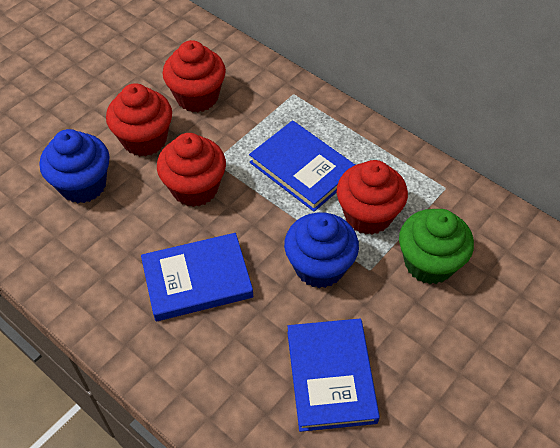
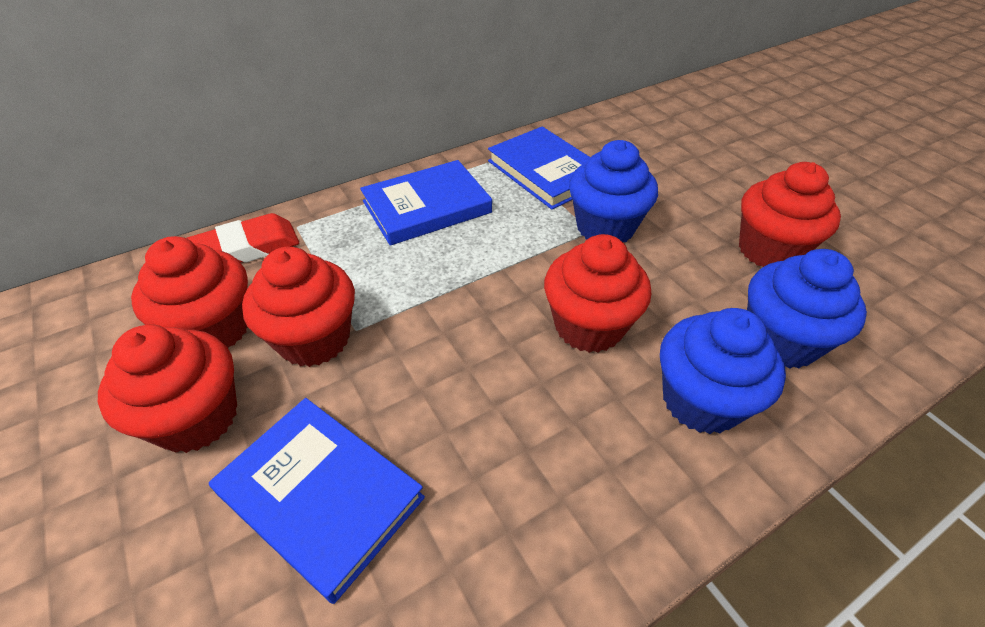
blue cupcake: 2 -> 3
green cupcake: 1 -> 0
red cupcake: 4 -> 5
red eraser: 0 -> 1

